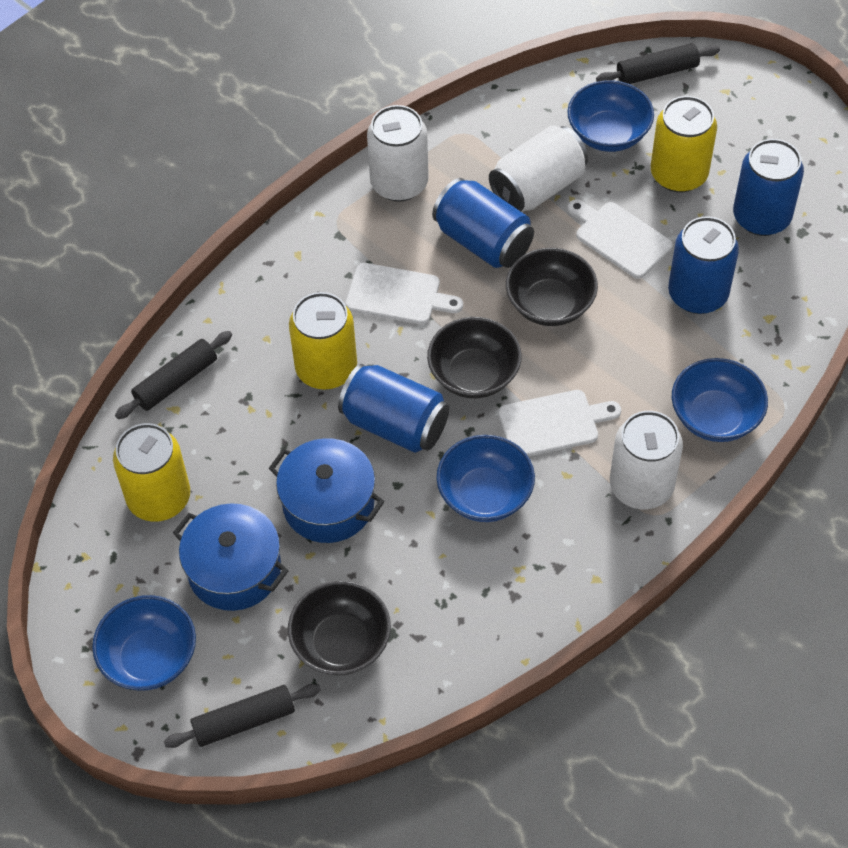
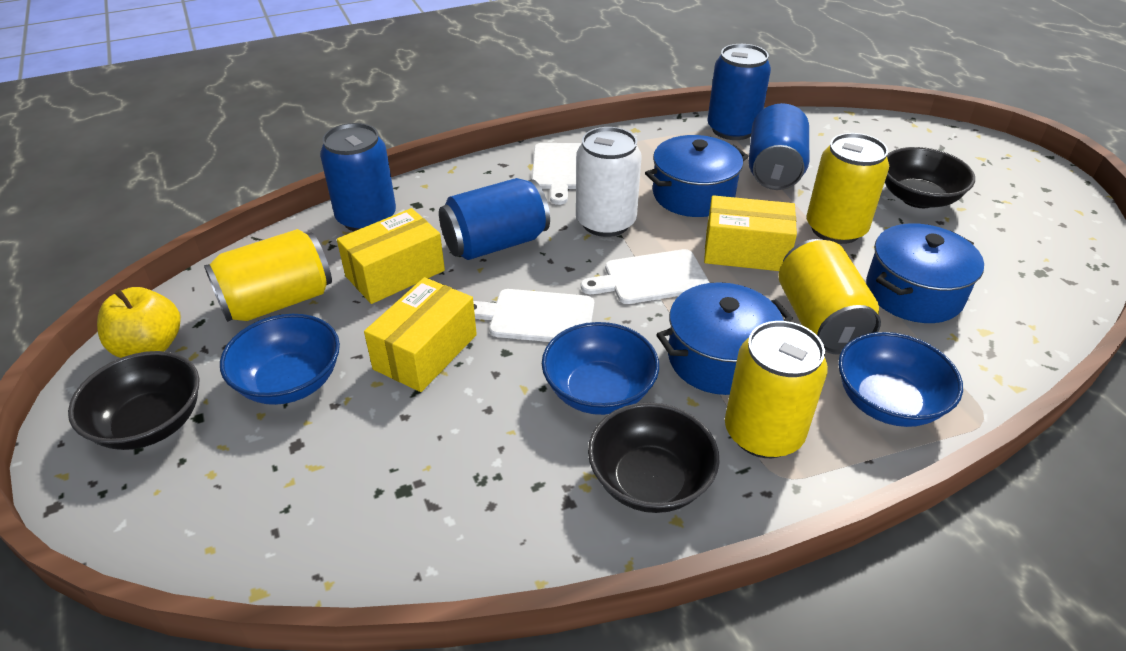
black rolling pin: 3 -> 0
blue bowl: 4 -> 3
blue pot: 2 -> 3
white can: 3 -> 1
yellow apple: 0 -> 1
yellow box: 0 -> 3
yellow can: 3 -> 4

